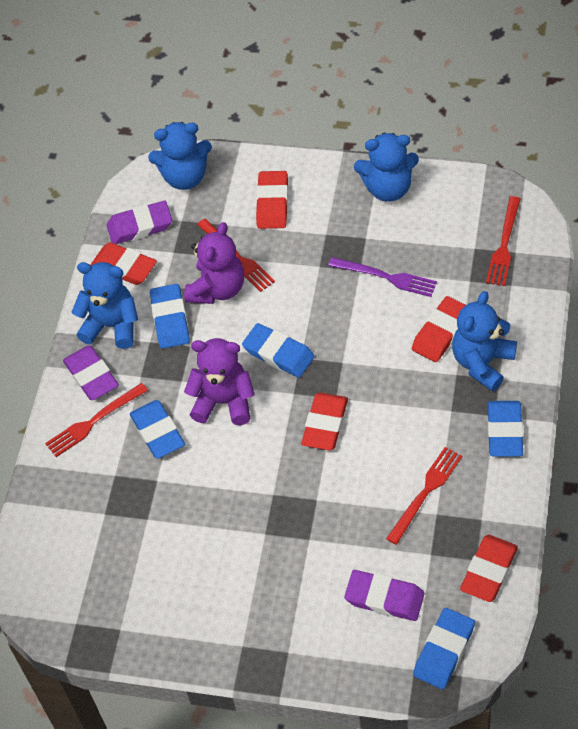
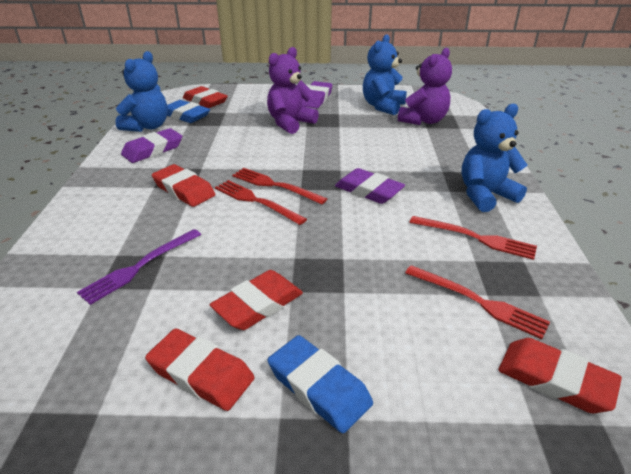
blue eraser: 5 -> 2
blue teddy bear: 4 -> 3

